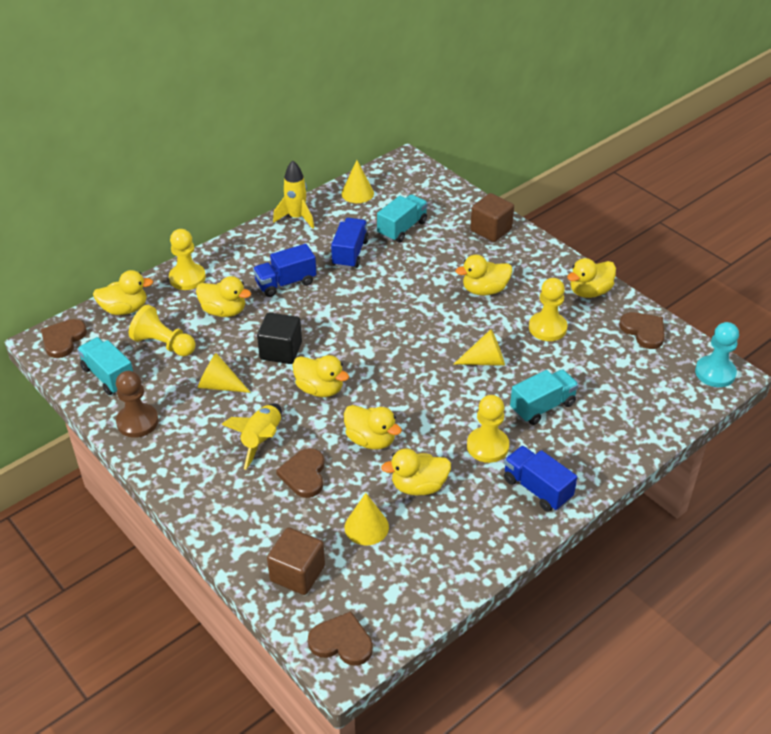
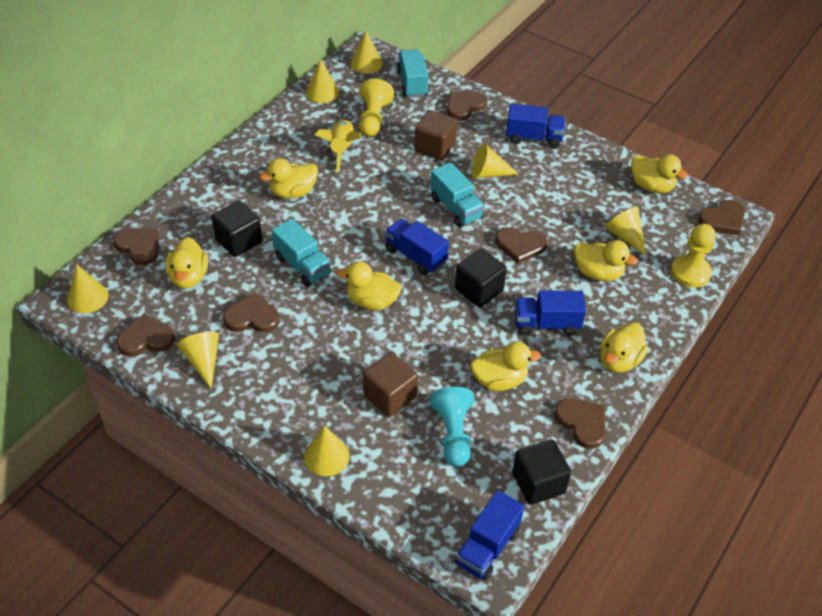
black cube: 1 -> 3
blue truck: 3 -> 4
brown heart: 4 -> 7
brown pawn: 1 -> 0
yellow cone: 4 -> 7
yellow pawn: 4 -> 2
yellow rocket: 2 -> 1

